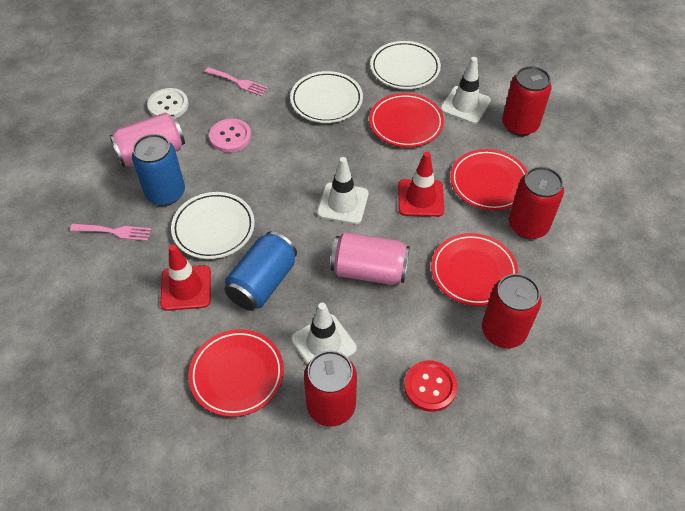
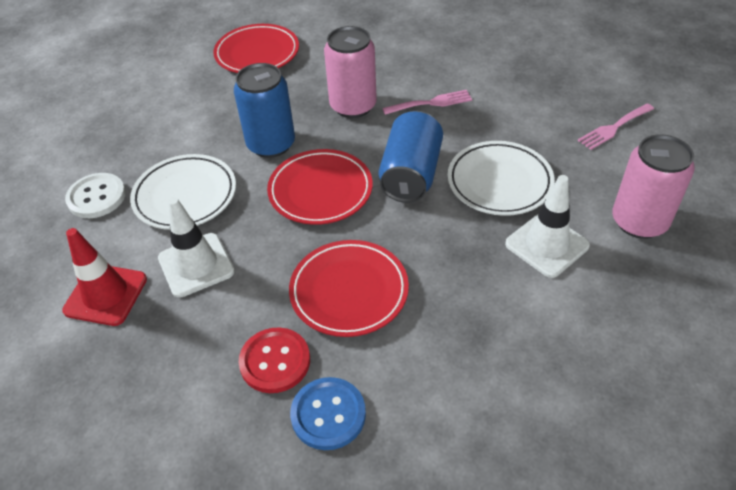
blue button: 0 -> 1
pink button: 1 -> 0
red can: 4 -> 0
red plate: 4 -> 3
red traffic cone: 2 -> 1
white plate: 3 -> 2
white traffic cone: 3 -> 2

